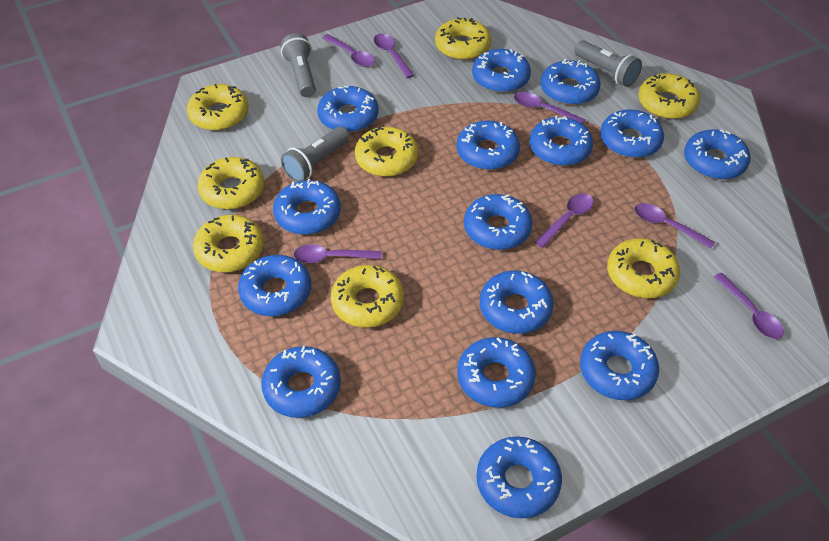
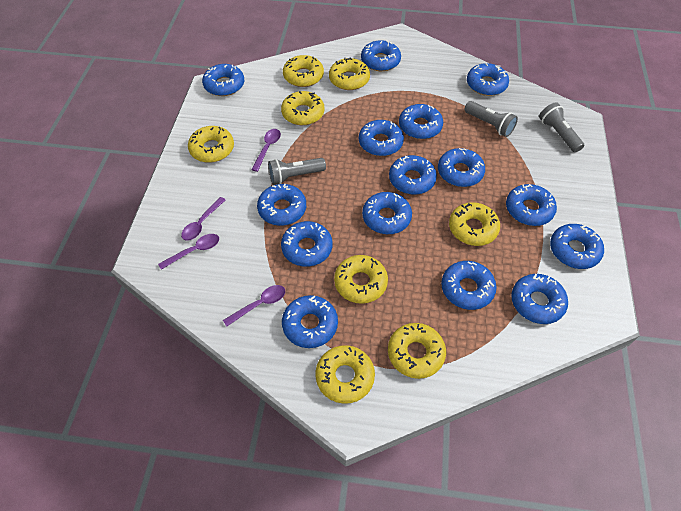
purple spoon: 7 -> 4

